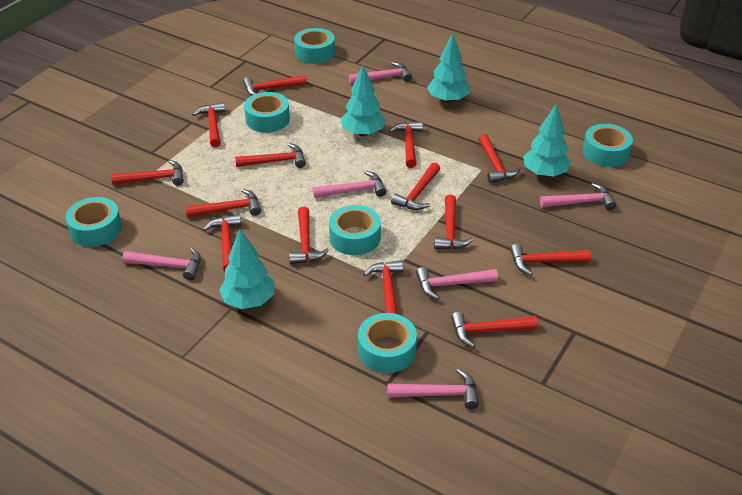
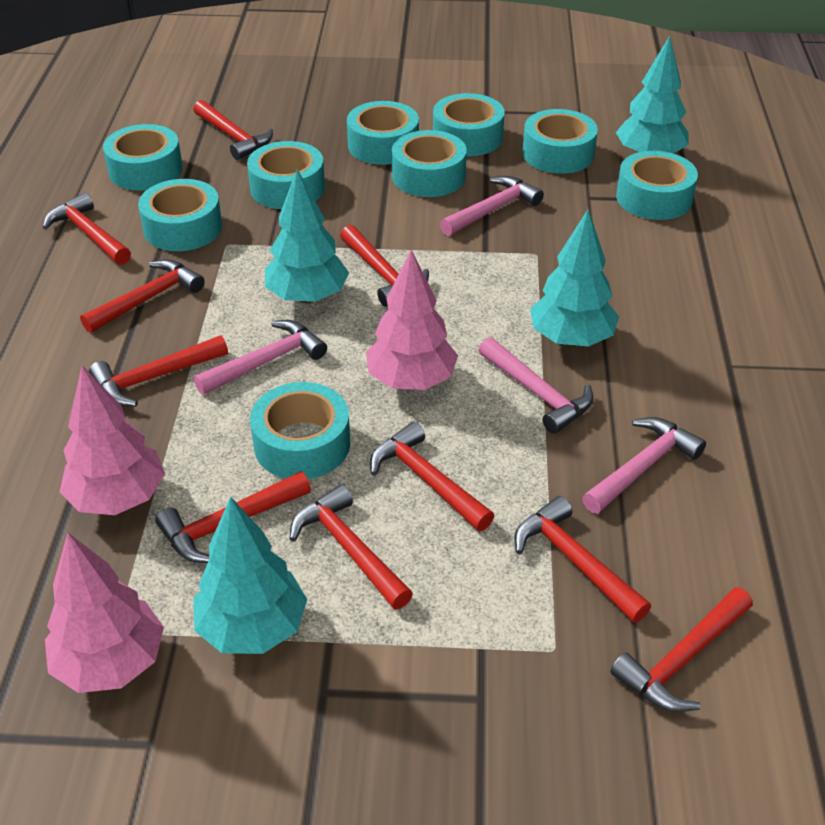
pink hammer: 6 -> 4
pink tree: 0 -> 3
red hammer: 14 -> 10
turquoise tape: 6 -> 9

